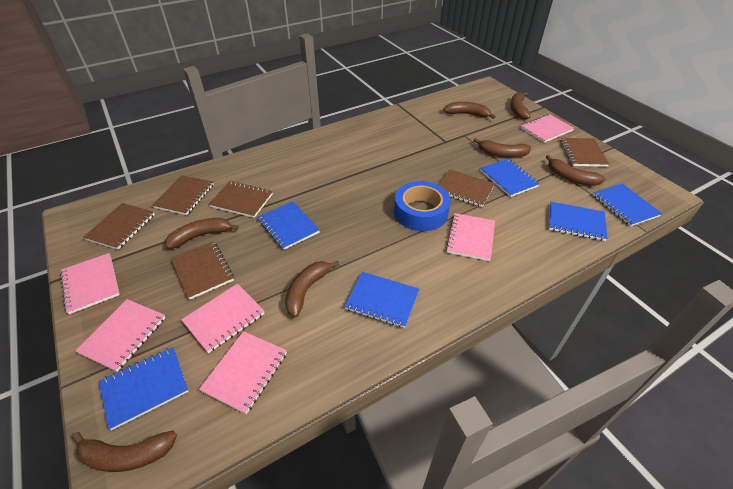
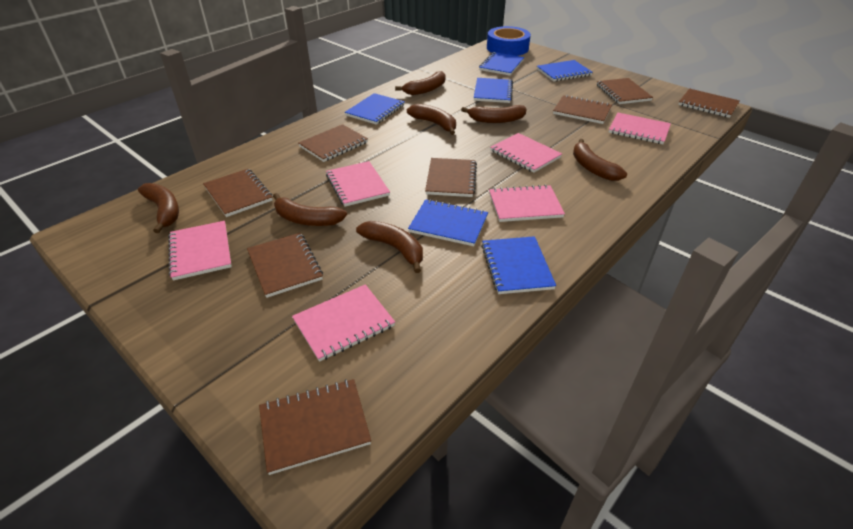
brown notebook: 6 -> 8

